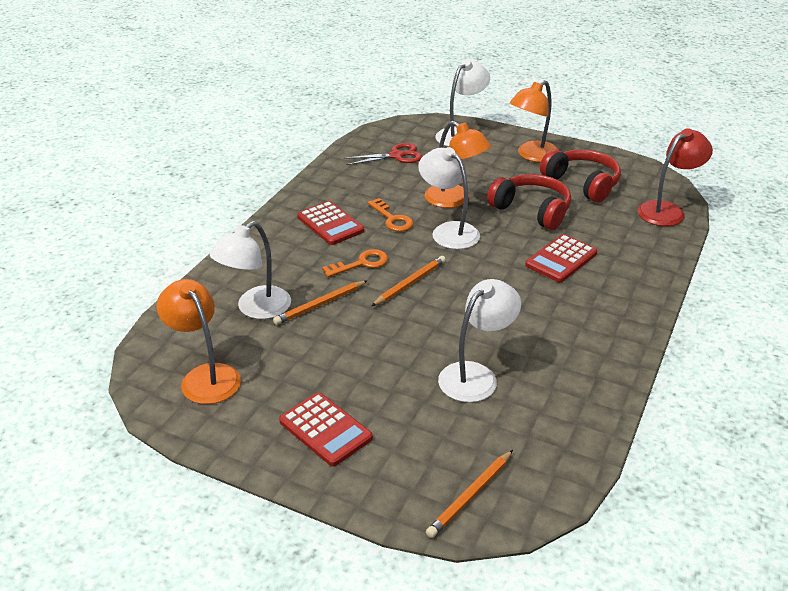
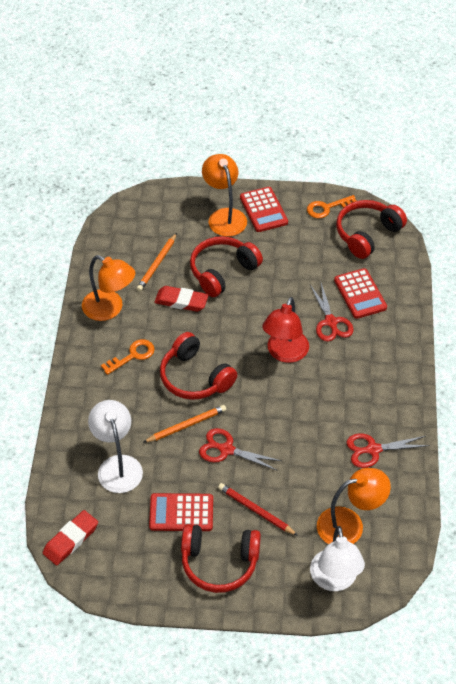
orange pencil: 3 -> 2
red eraser: 0 -> 2
red headphones: 2 -> 4
red pencil: 0 -> 1
red scissors: 1 -> 3
white lamp: 4 -> 2

